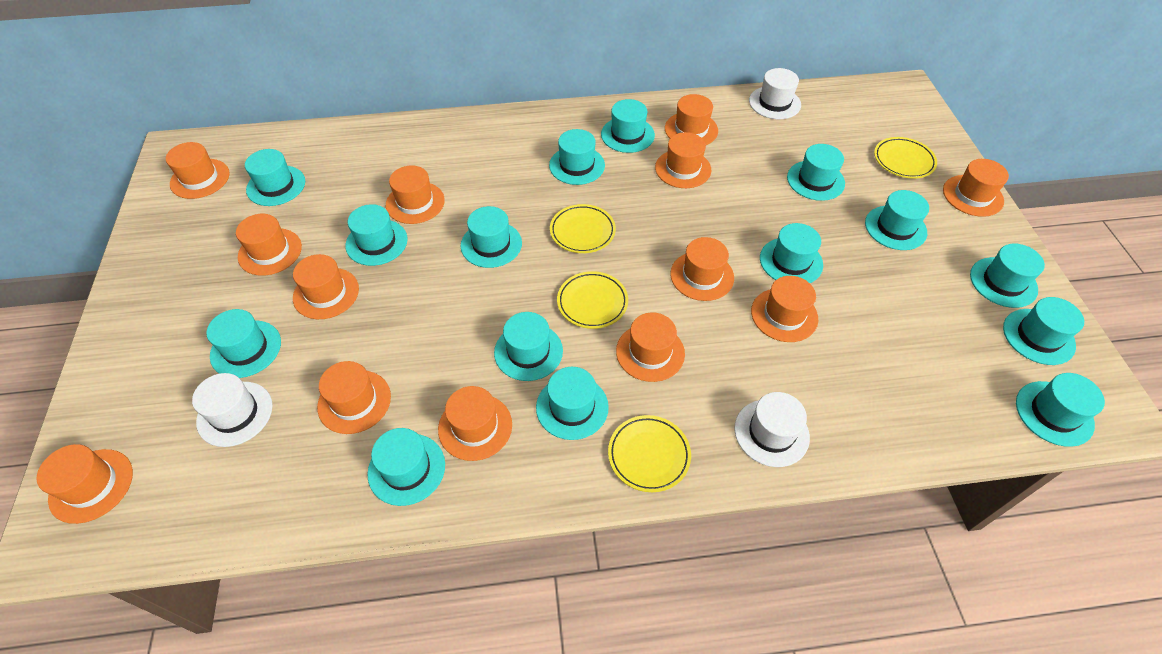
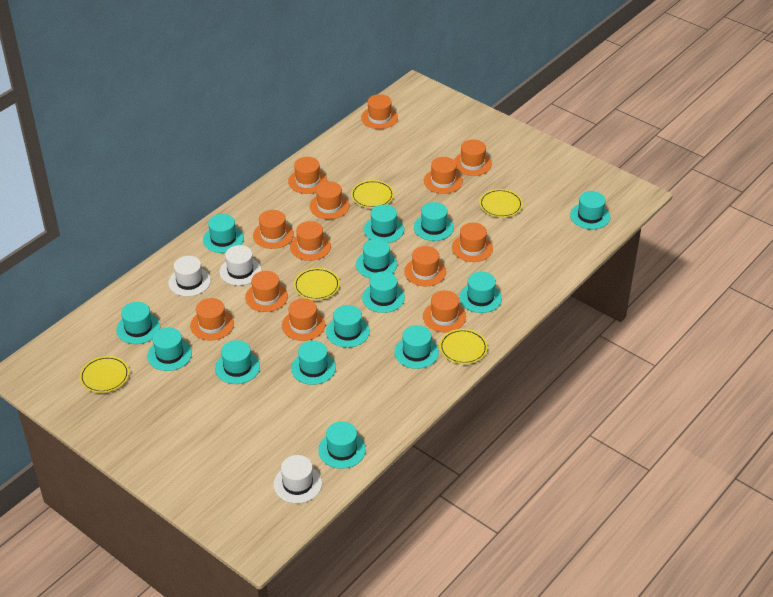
turquoise hat: 15 -> 14
yellow plate: 4 -> 5

